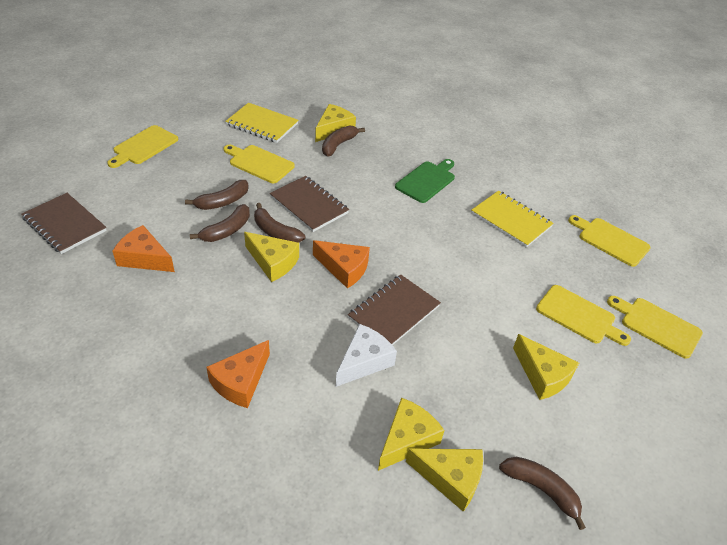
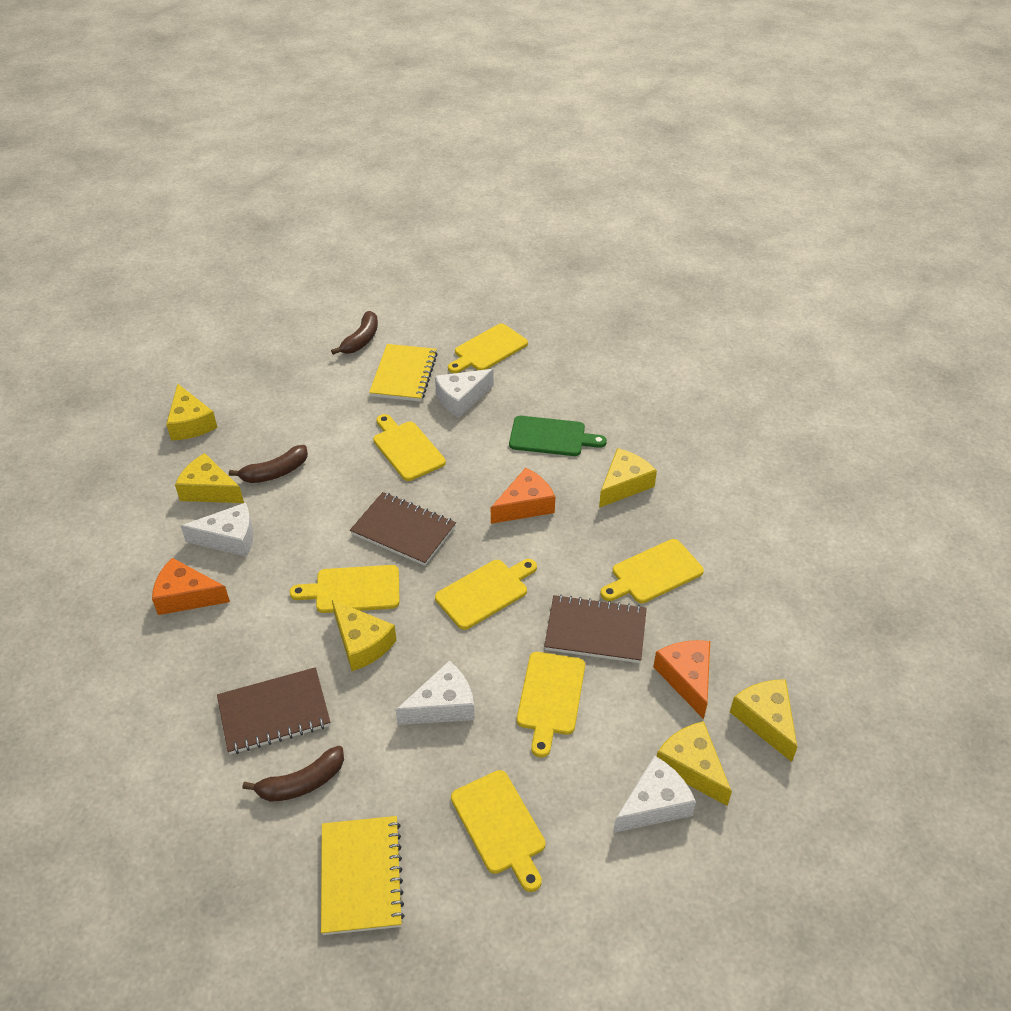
brown banana: 5 -> 3
white cheese: 1 -> 4
yellow cheese: 5 -> 6
yellow cutting board: 5 -> 7

